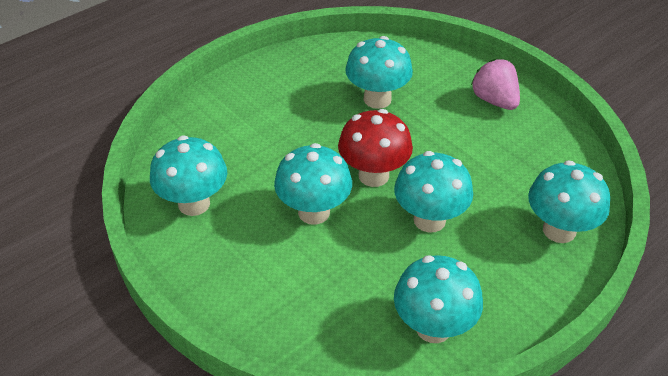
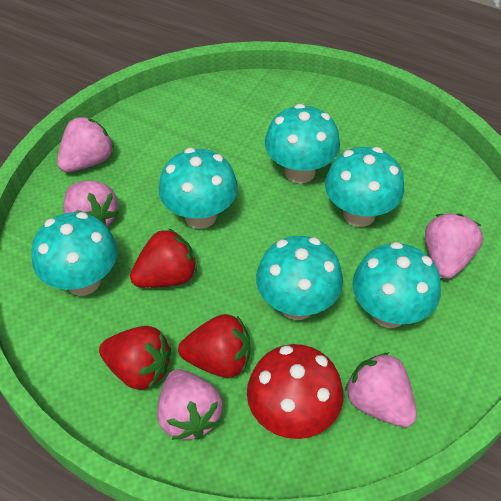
pink strawberry: 1 -> 5
red strawberry: 0 -> 3

